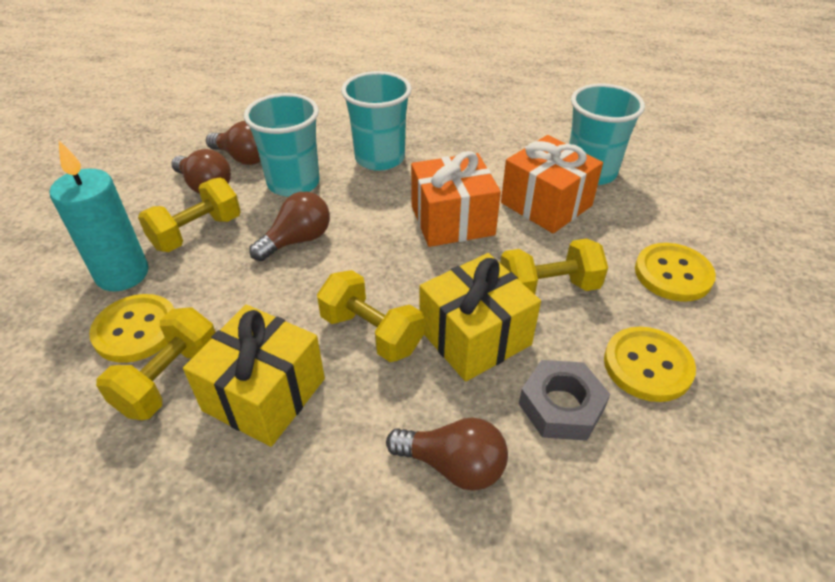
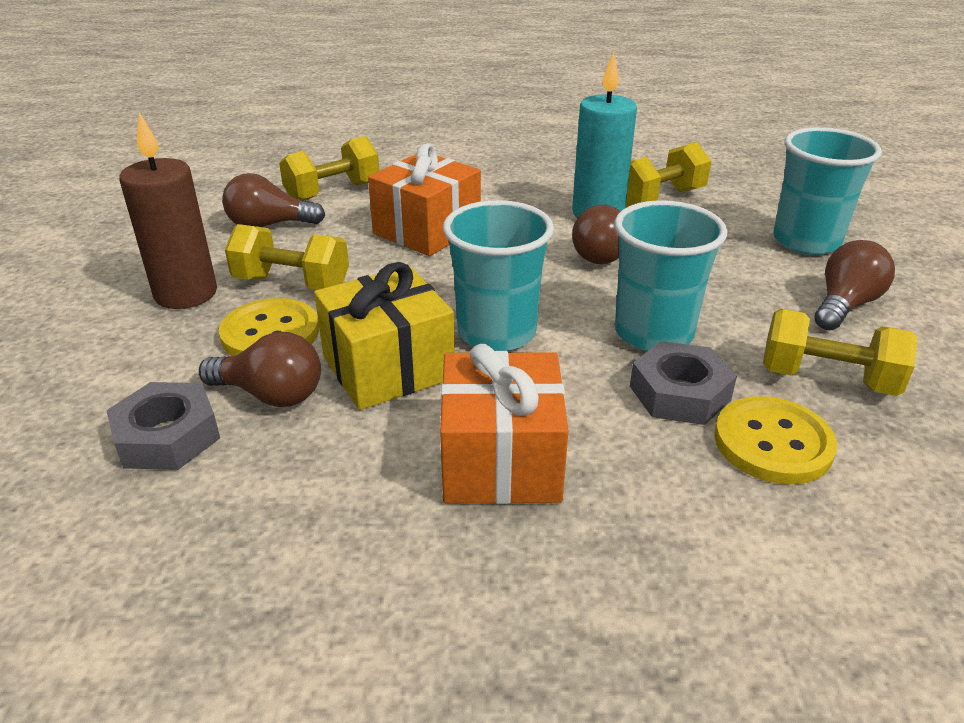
brown candle: 0 -> 1
grey nut: 1 -> 2
yellow button: 3 -> 2
yellow gift: 2 -> 1

